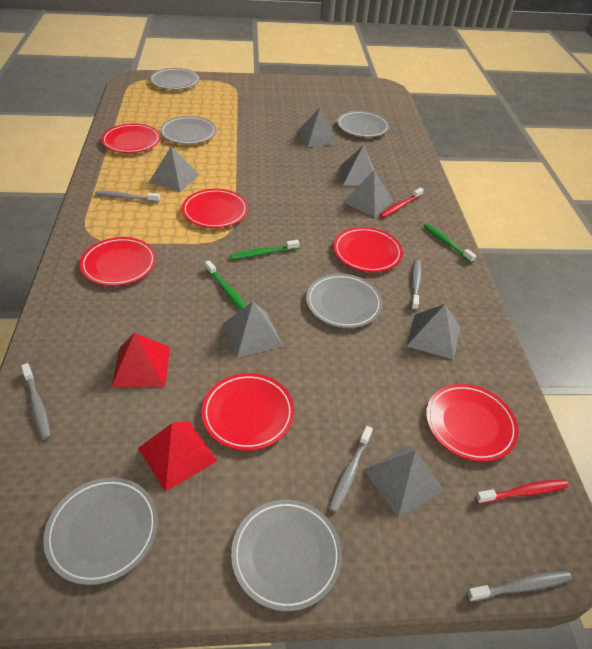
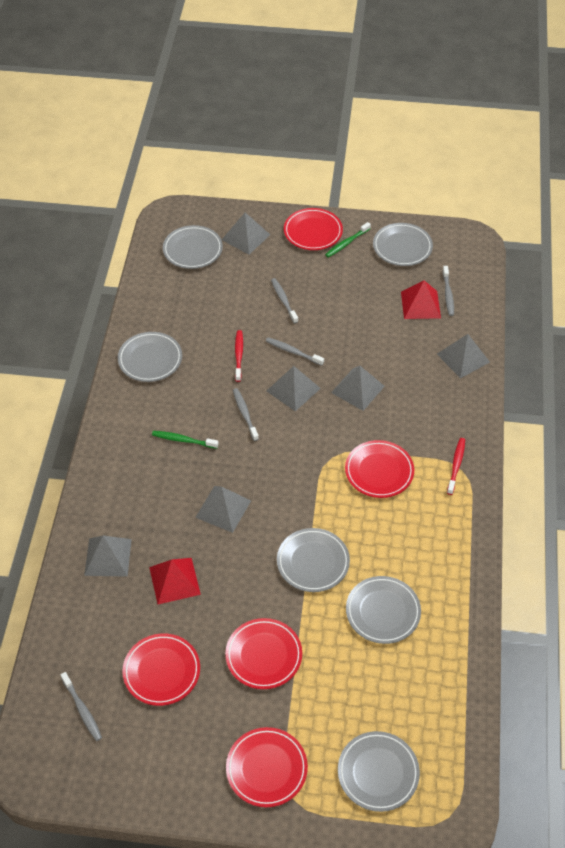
green toothbrush: 3 -> 2
grey pyramid: 7 -> 6
red plate: 6 -> 5

